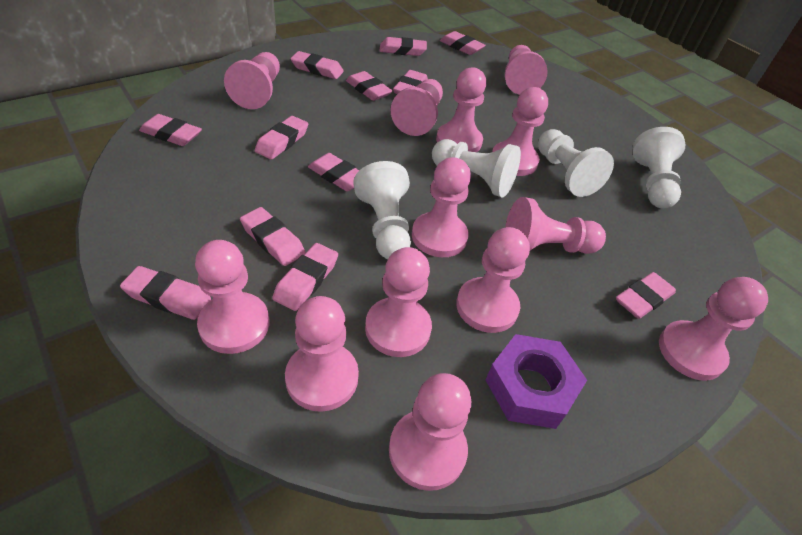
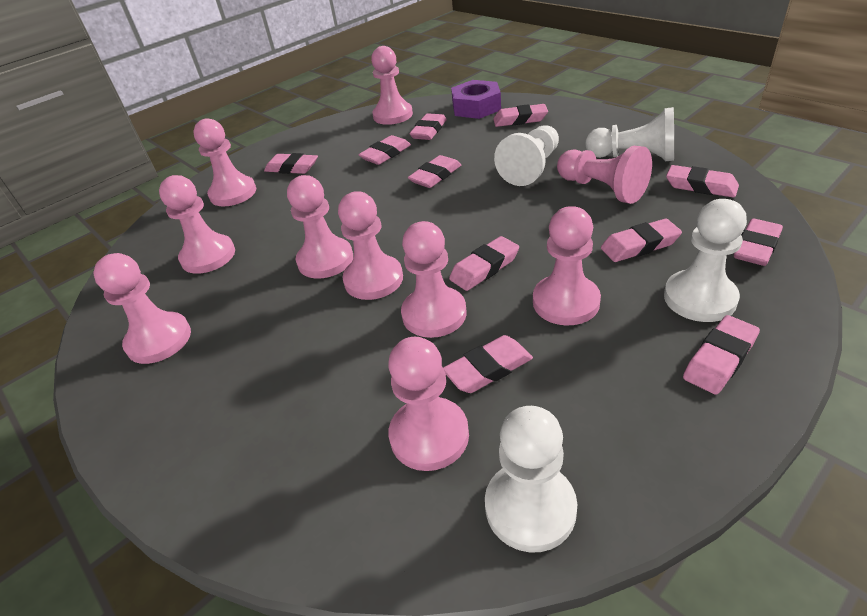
pink eraser: 12 -> 11
pink pawn: 13 -> 10

